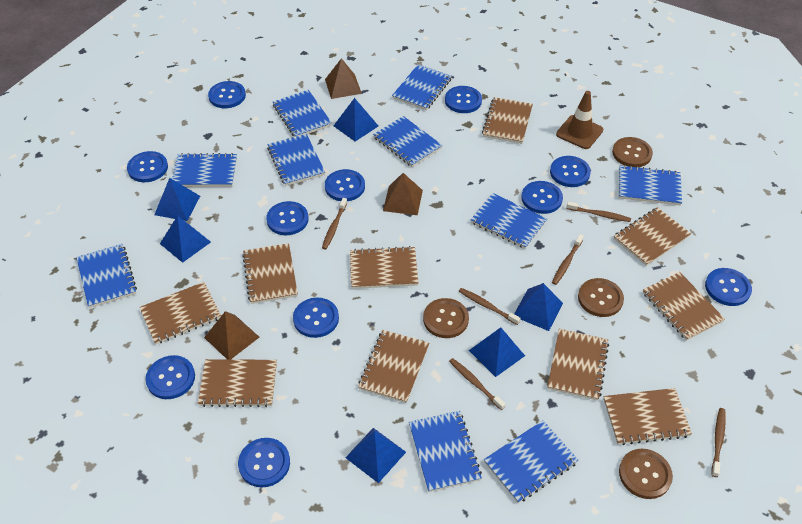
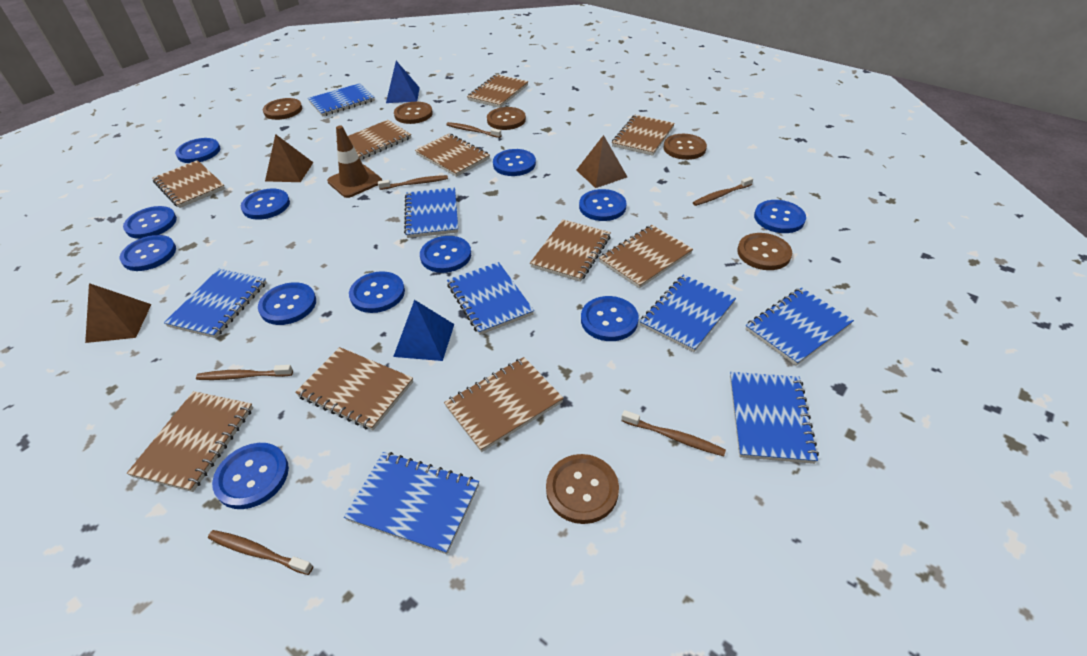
blue button: 11 -> 12
blue notebook: 10 -> 8
blue pyramid: 6 -> 2
brown button: 4 -> 6

